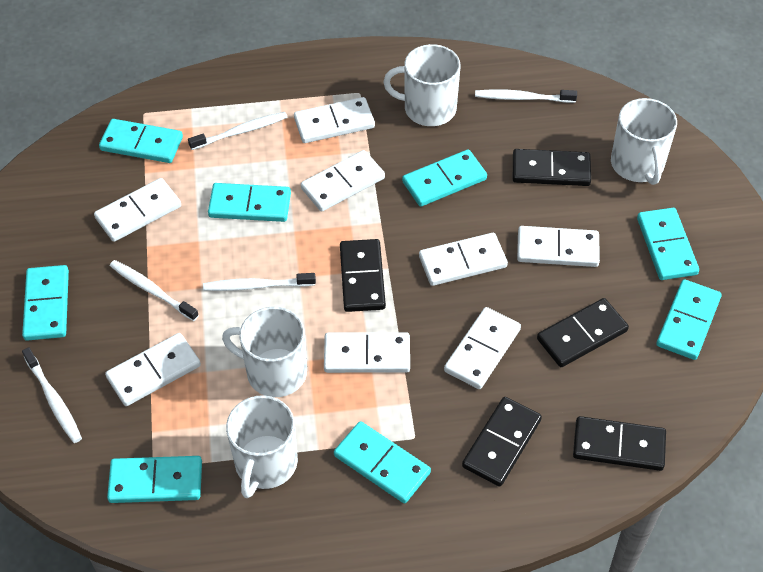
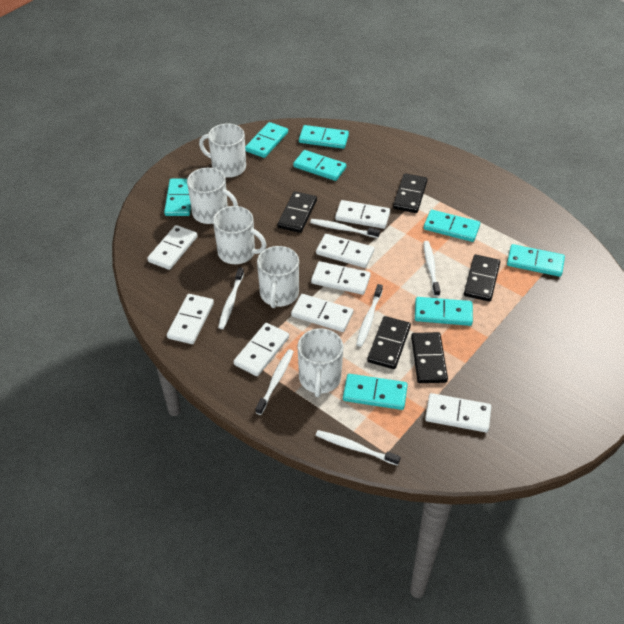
white mug: 4 -> 5
white toothbrush: 5 -> 6

